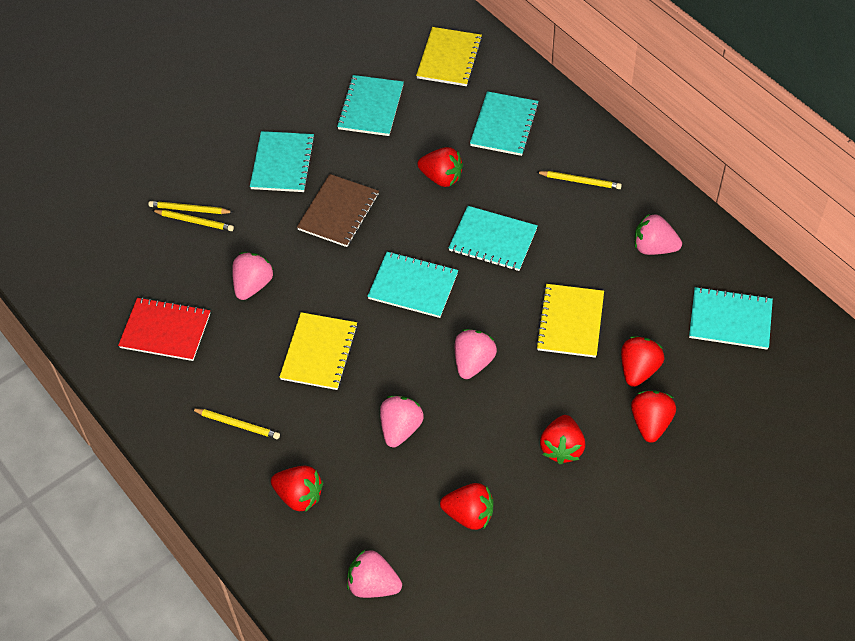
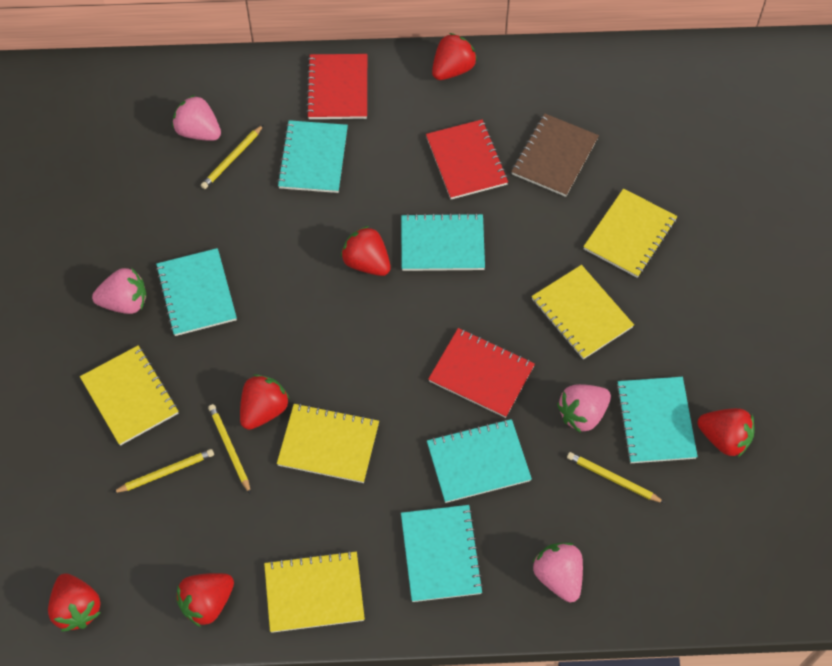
pink strawberry: 5 -> 4
red notebook: 1 -> 3
yellow notebook: 3 -> 5

